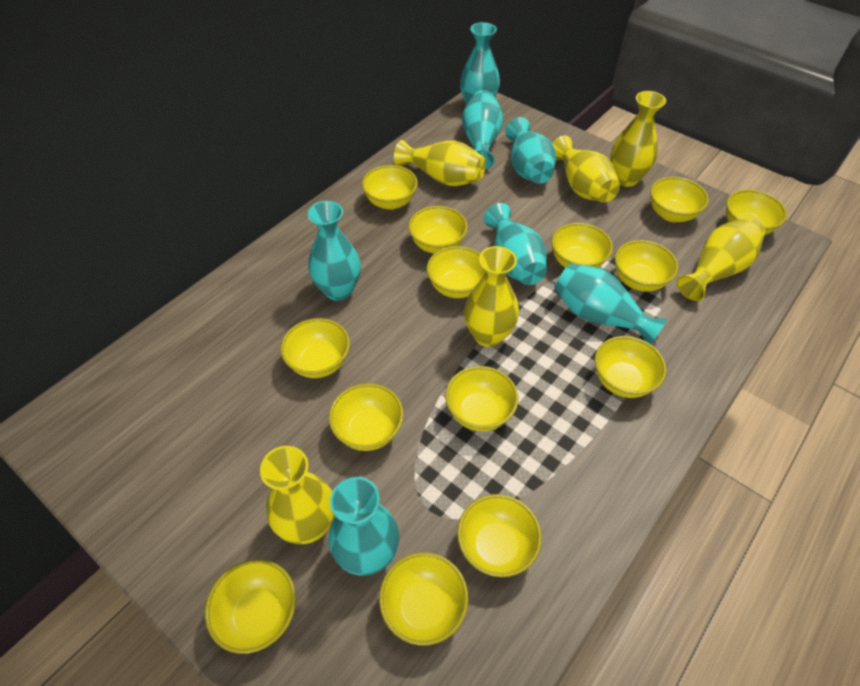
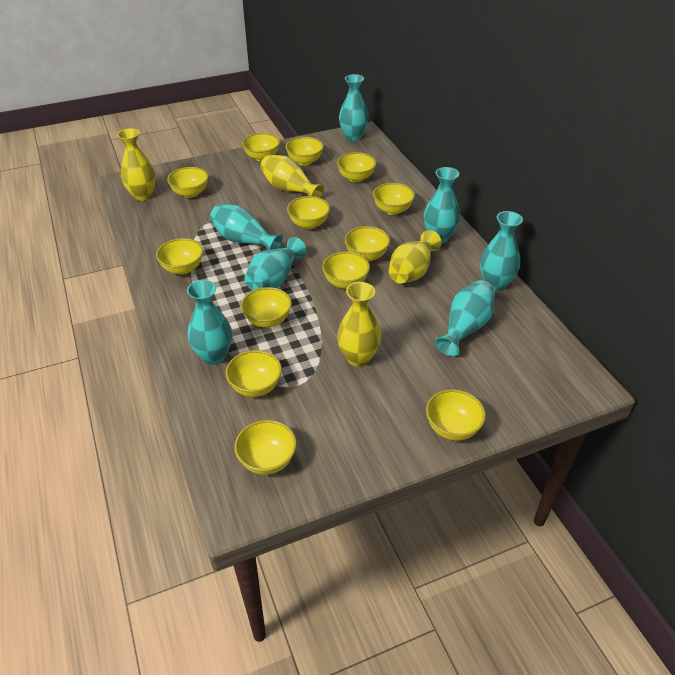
yellow bowl: 14 -> 13
yellow vase: 6 -> 4

